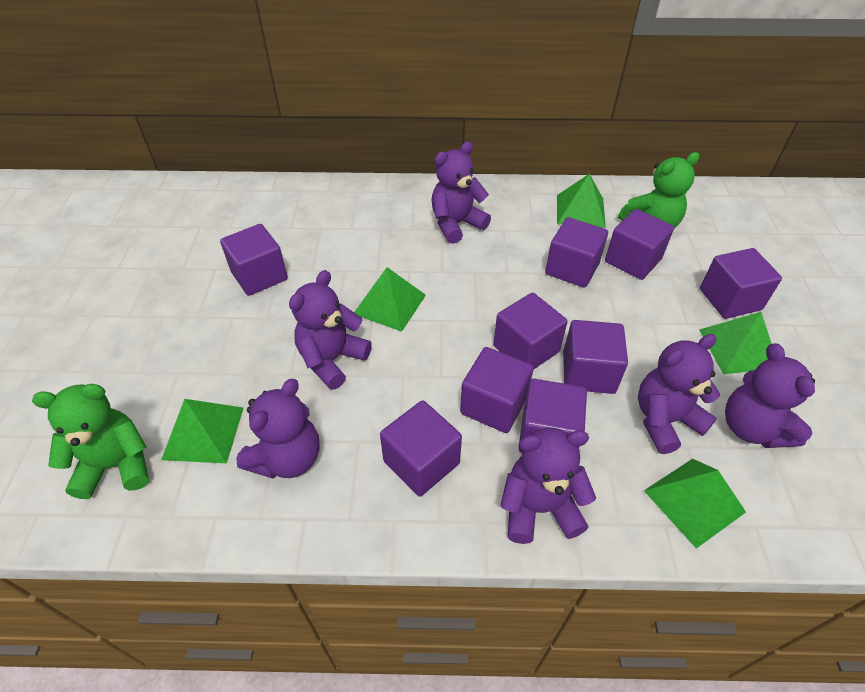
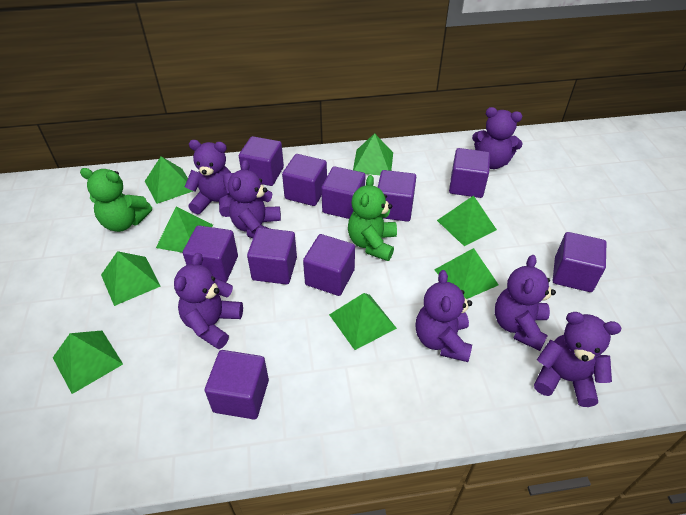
green pyramid: 5 -> 8
purple cube: 9 -> 10
purple teddy bear: 6 -> 7

